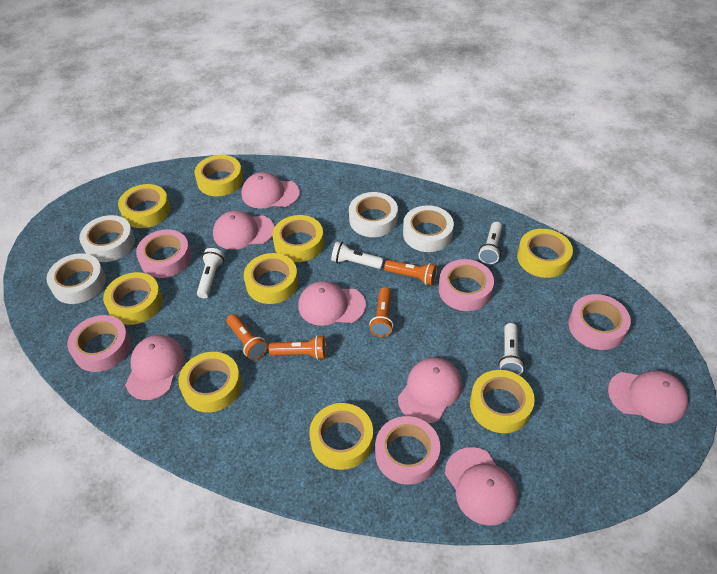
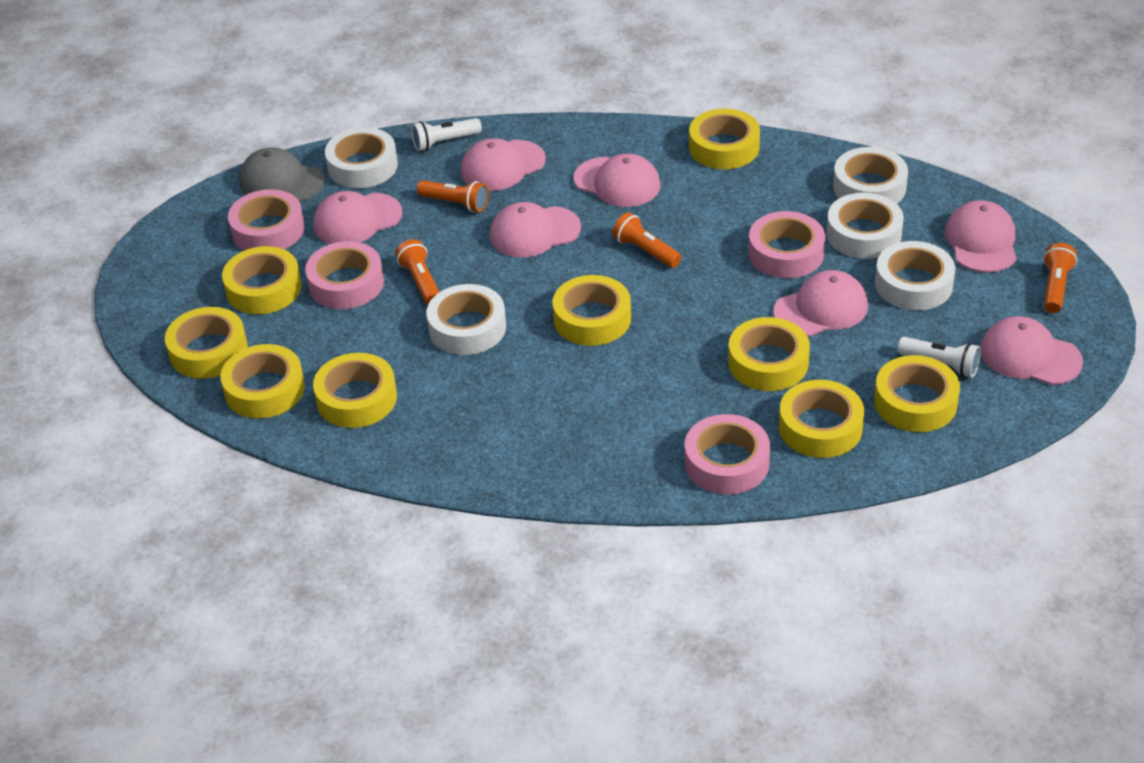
grey cap: 0 -> 1
pink tape: 5 -> 4
white flashlight: 4 -> 2
white tape: 4 -> 5

